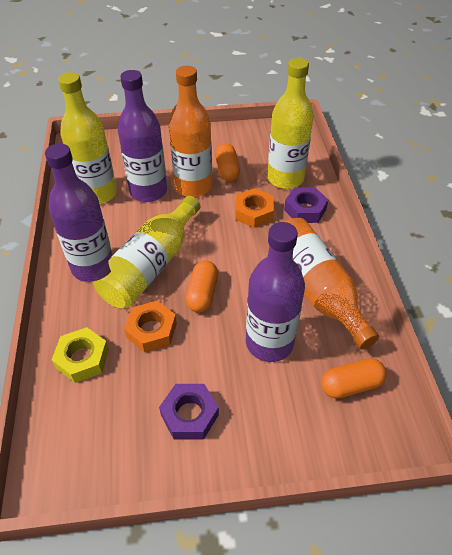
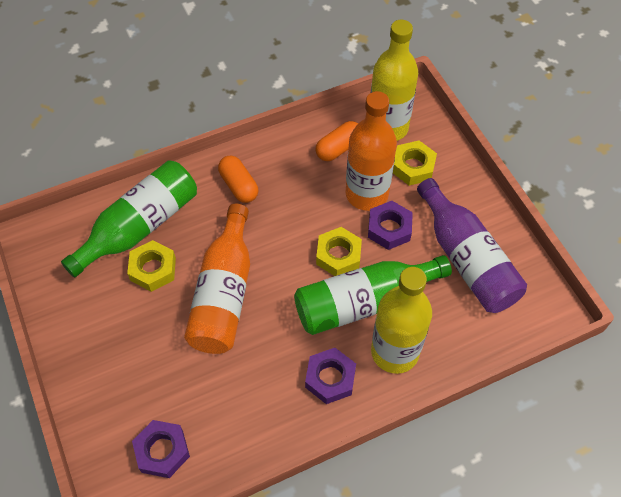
green bottle: 0 -> 2
orange capsule: 3 -> 2
orange nut: 2 -> 0
purple bottle: 3 -> 1
purple nut: 2 -> 3
yellow bottle: 3 -> 2
yellow nut: 1 -> 3

